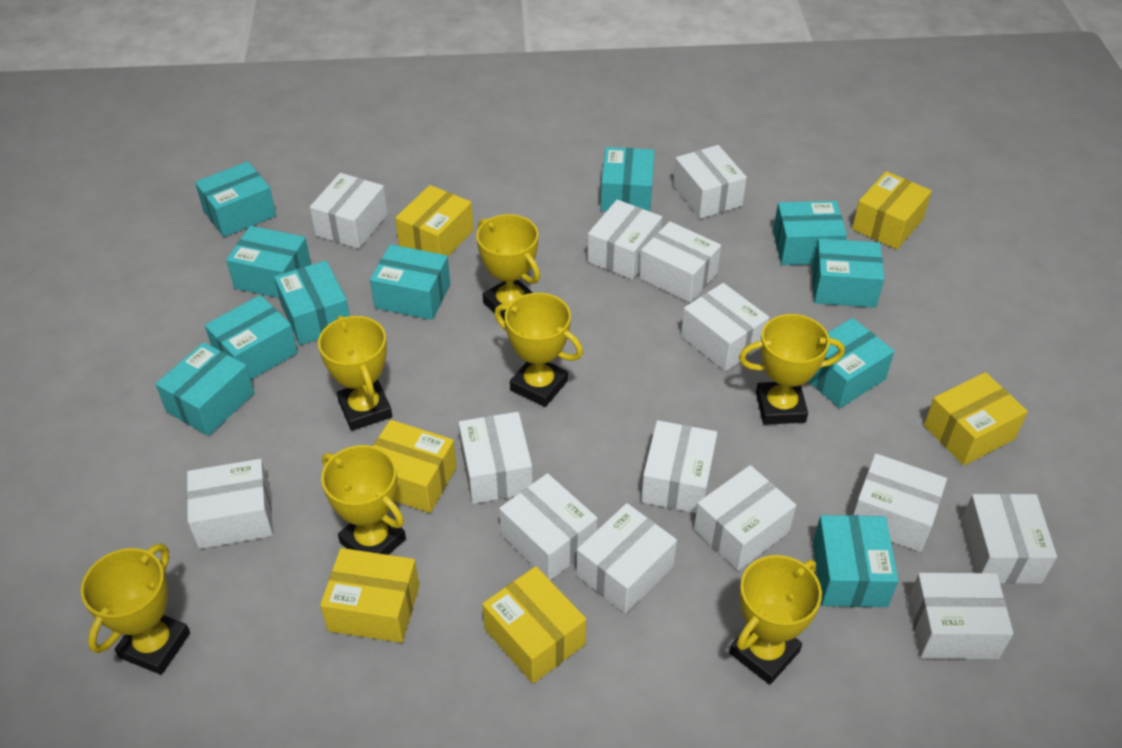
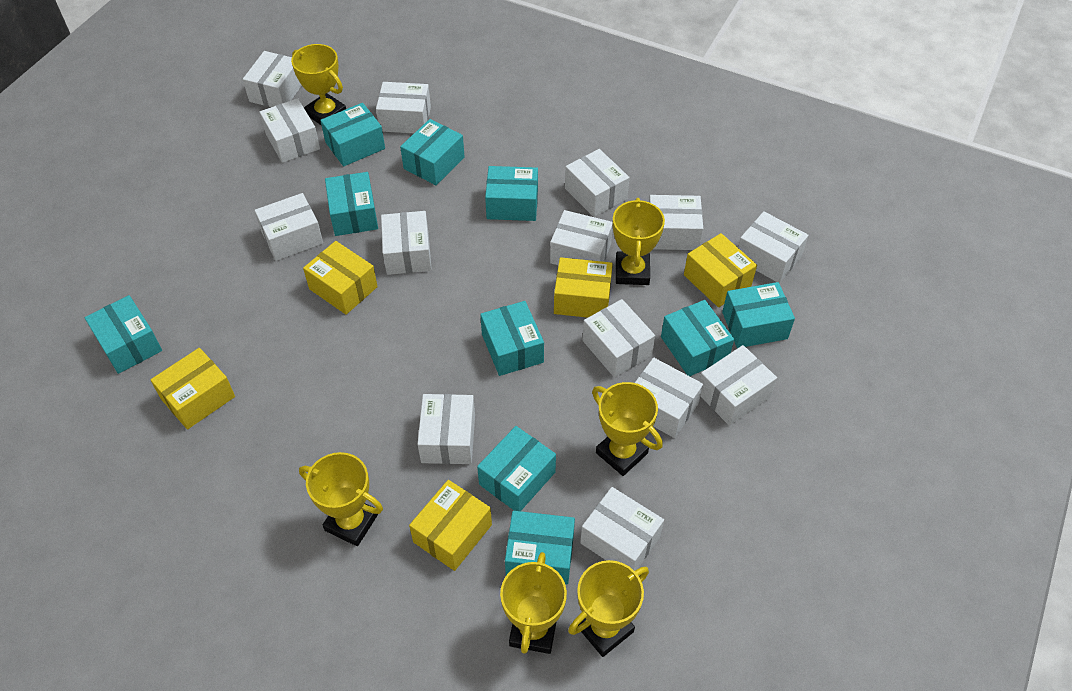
turquoise box: 11 -> 10
yellow box: 6 -> 5
yellow trophy: 7 -> 6

